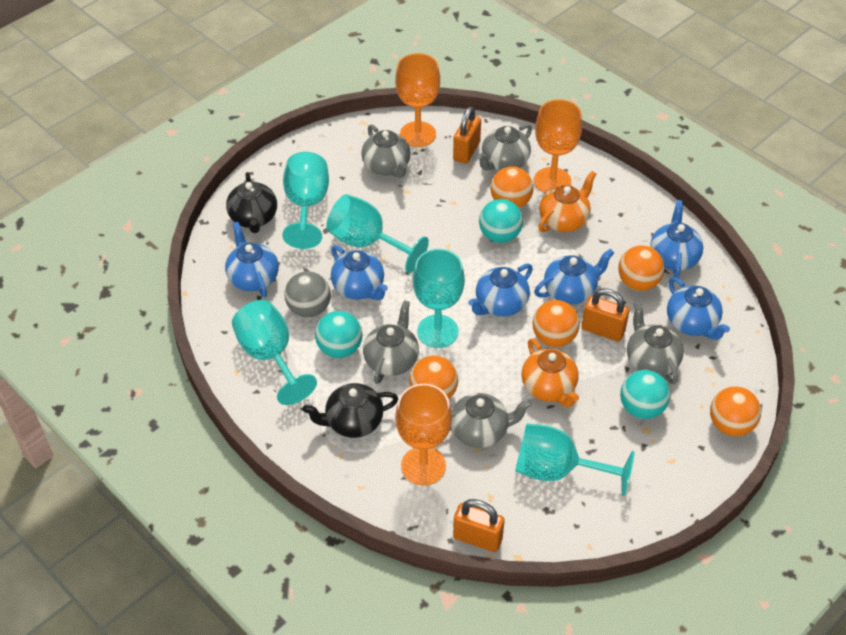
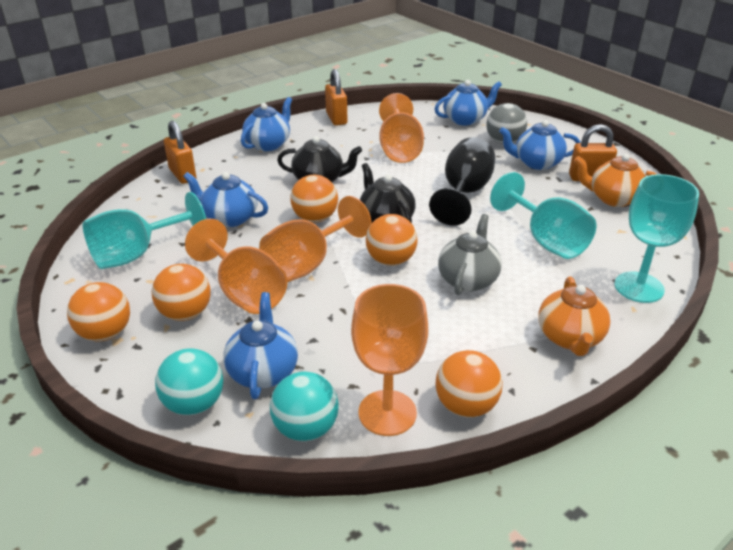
black goblet: 0 -> 1
blue teapot: 6 -> 5
grey teapot: 5 -> 1
orange goblet: 3 -> 4
turquoise ball: 3 -> 2
turquoise goblet: 5 -> 3

